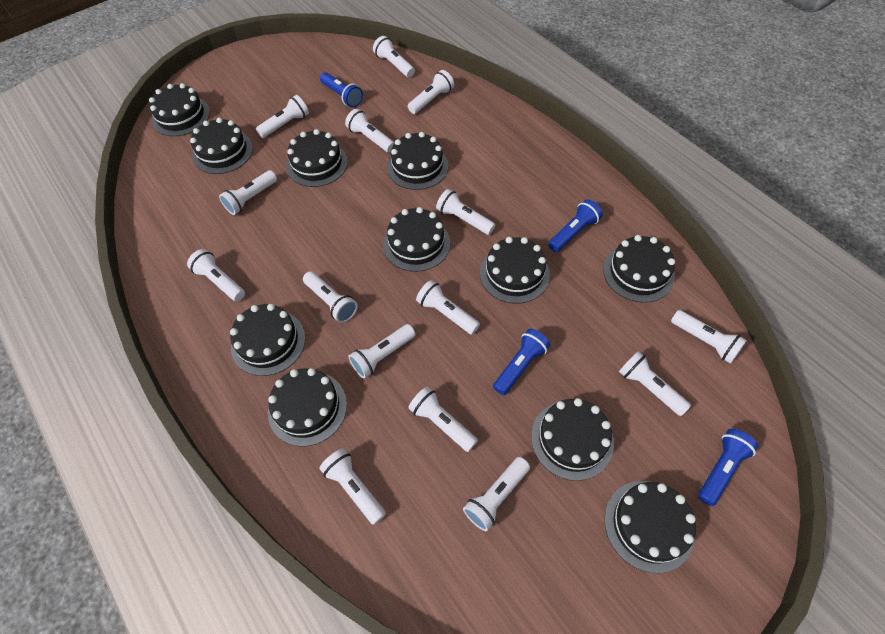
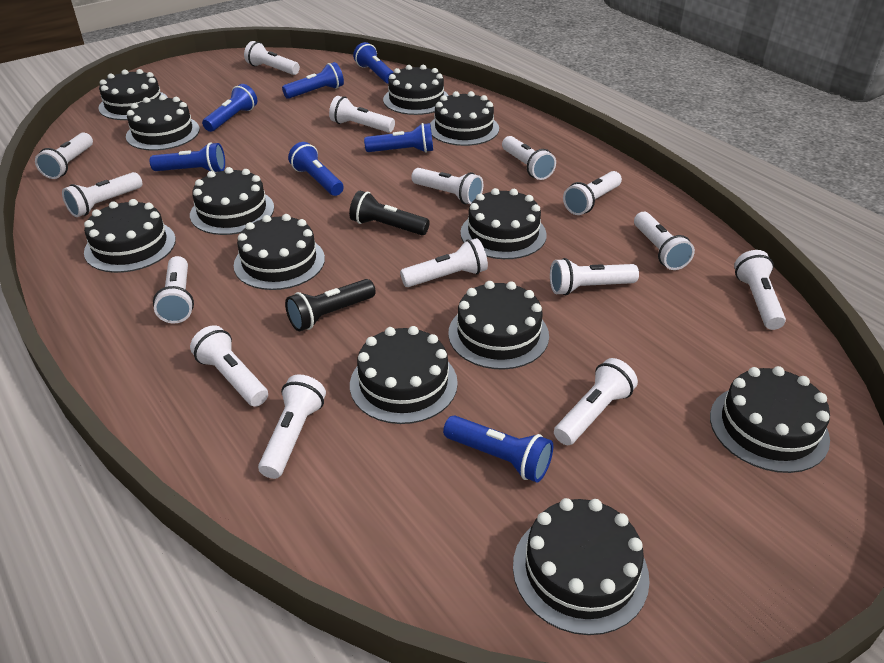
black cake: 11 -> 12
black flashlight: 0 -> 2
blue flashlight: 4 -> 7

